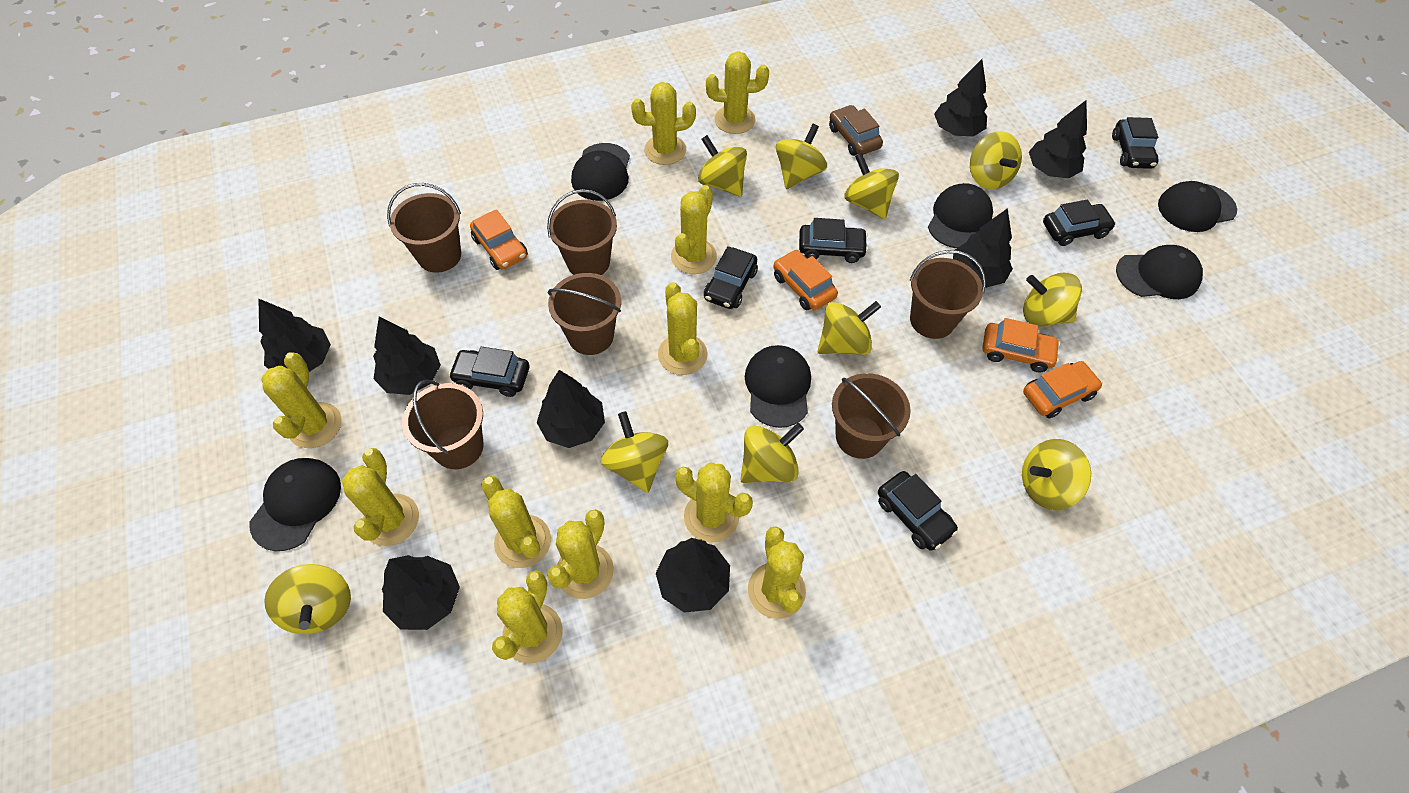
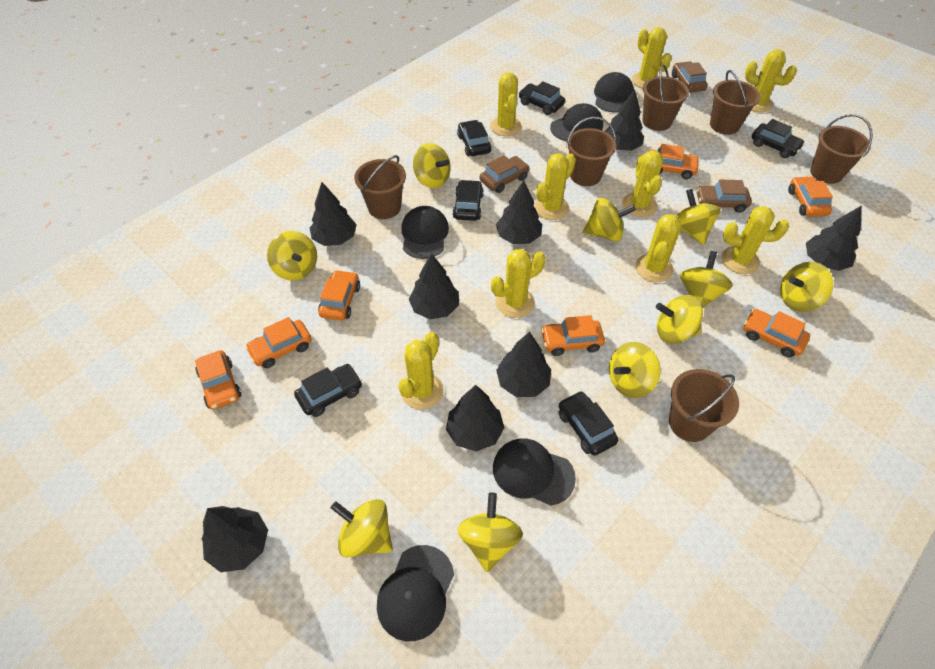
black cap: 6 -> 5
brown car: 1 -> 3
orange car: 4 -> 7
yellow cactus: 11 -> 9

